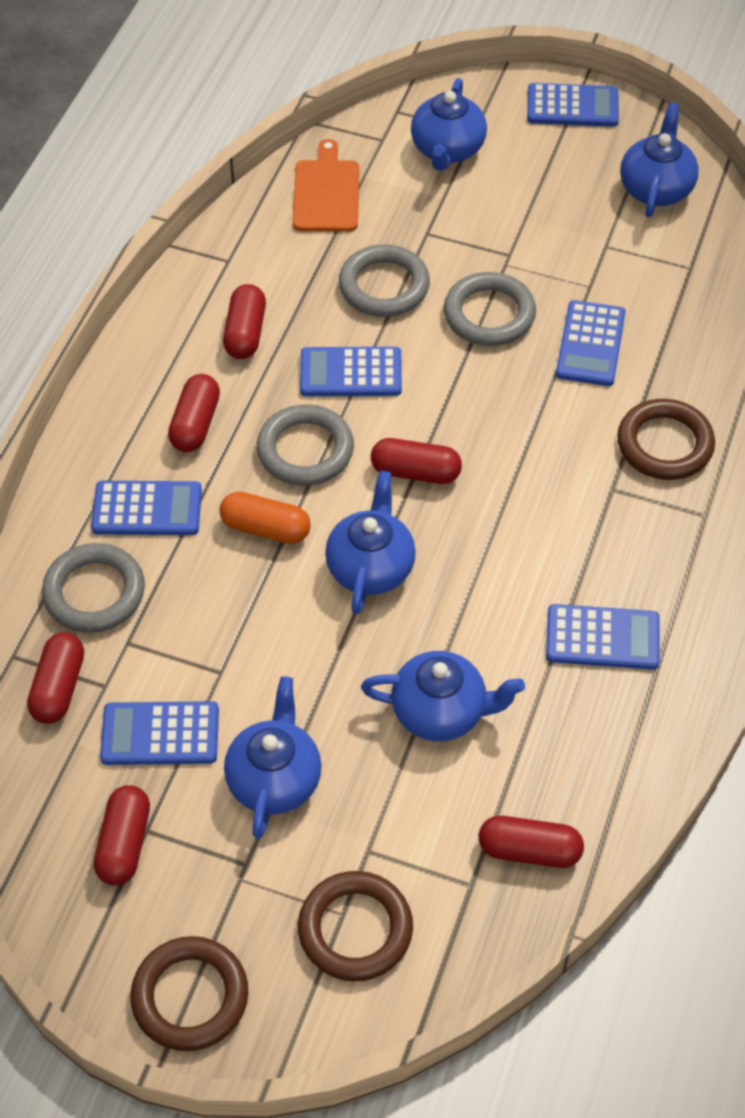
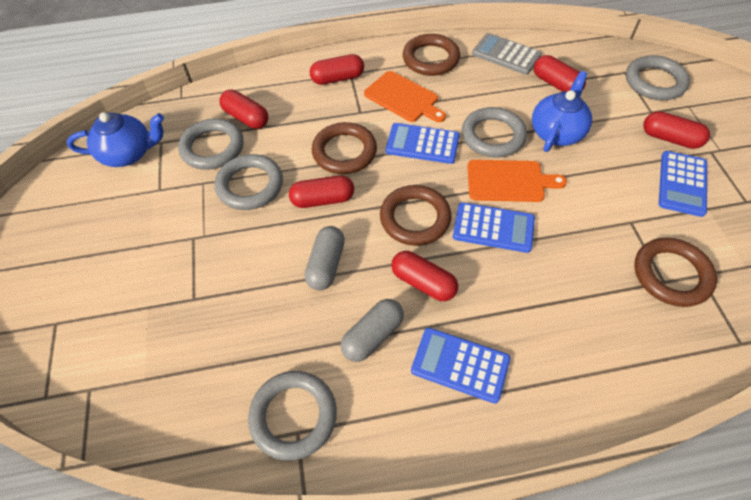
blue calculator: 6 -> 4
blue teapot: 5 -> 2
brown ring: 3 -> 4
grey calculator: 0 -> 1
grey capsule: 0 -> 2
grey ring: 4 -> 5
orange capsule: 1 -> 0
orange cutting board: 1 -> 2

